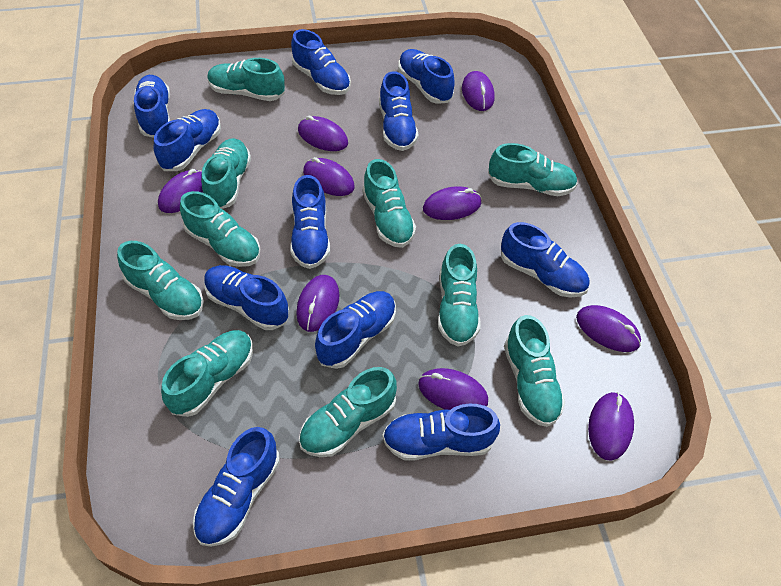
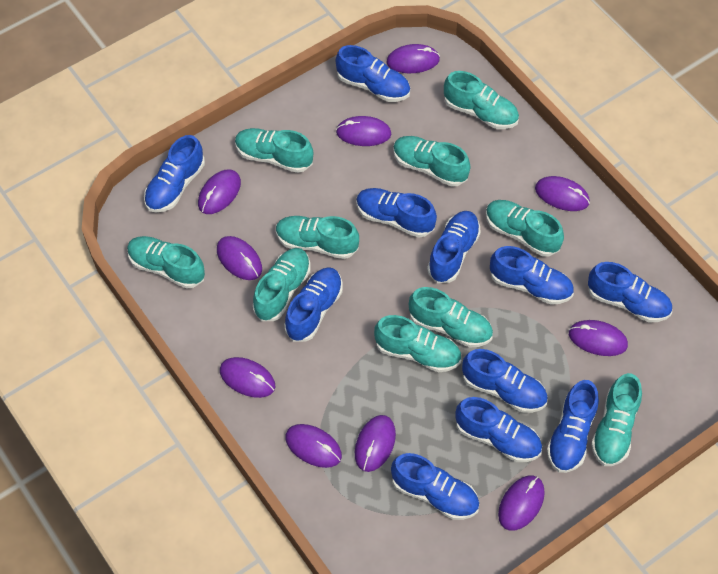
purple mouse: 9 -> 10

